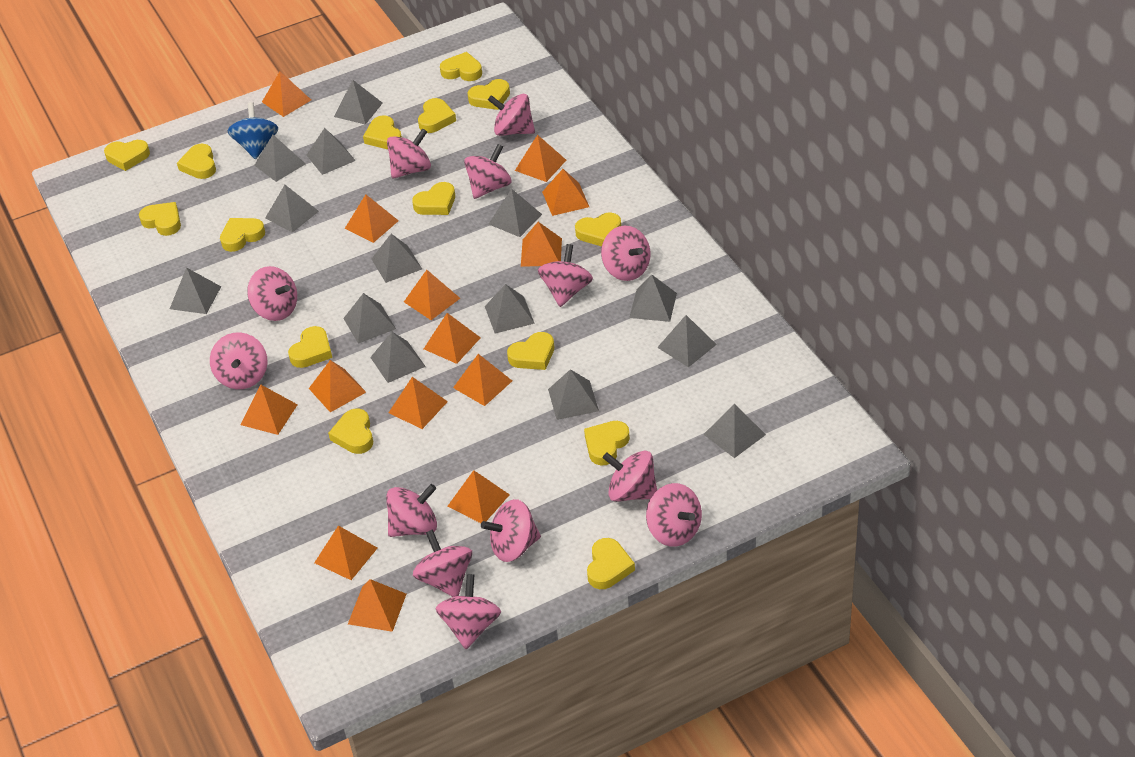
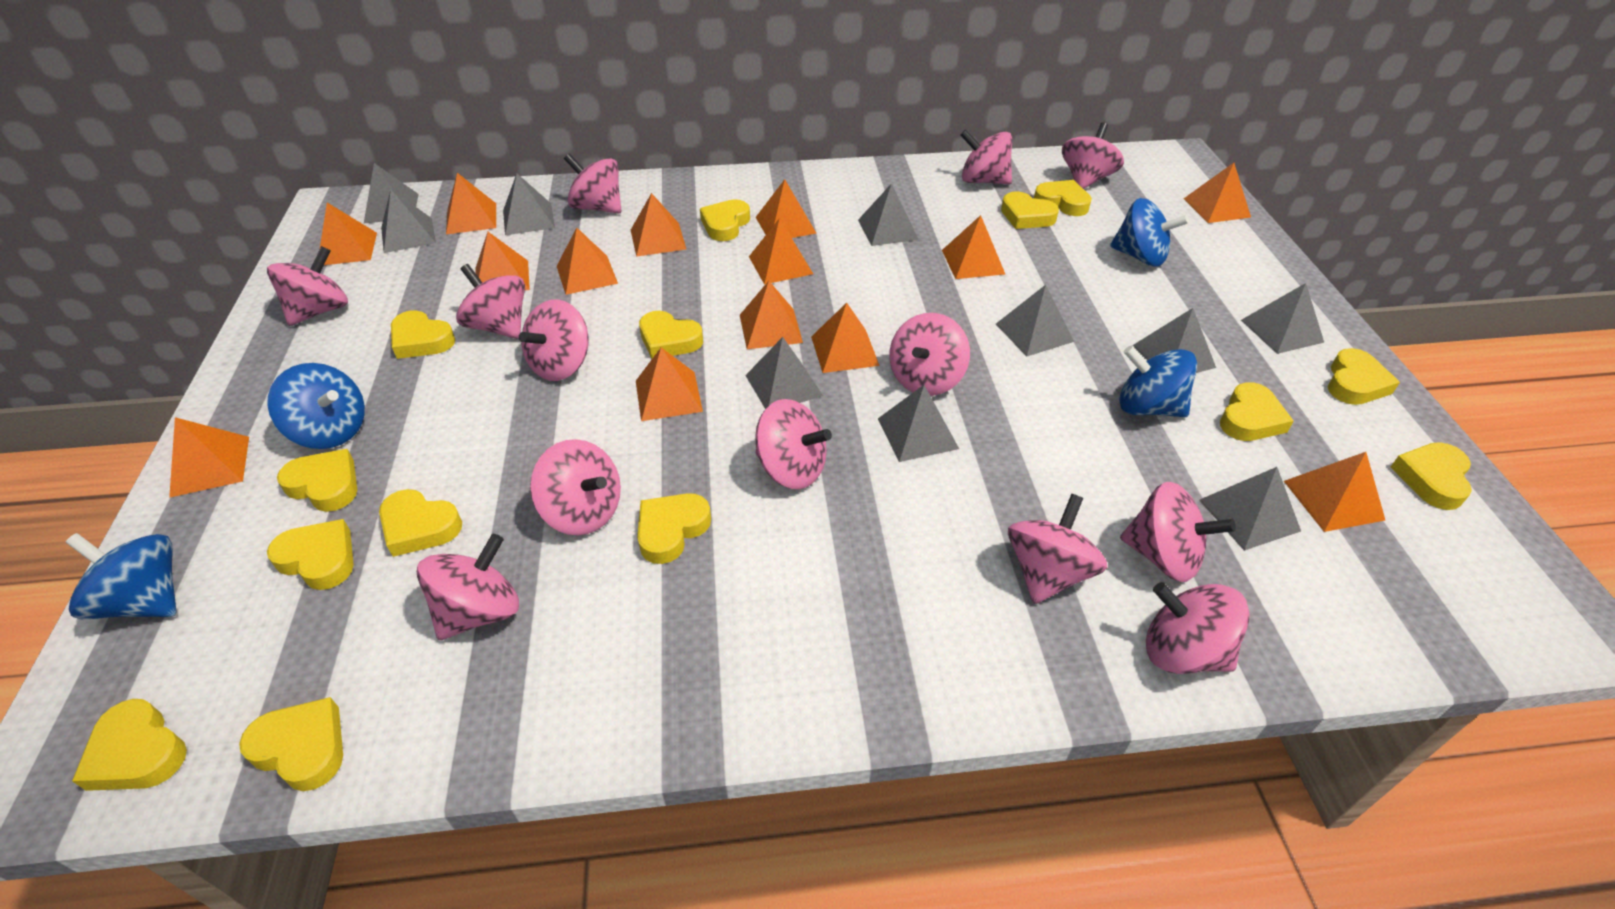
blue spinning top: 1 -> 4
grey pyramid: 14 -> 10
yellow heart: 15 -> 14

